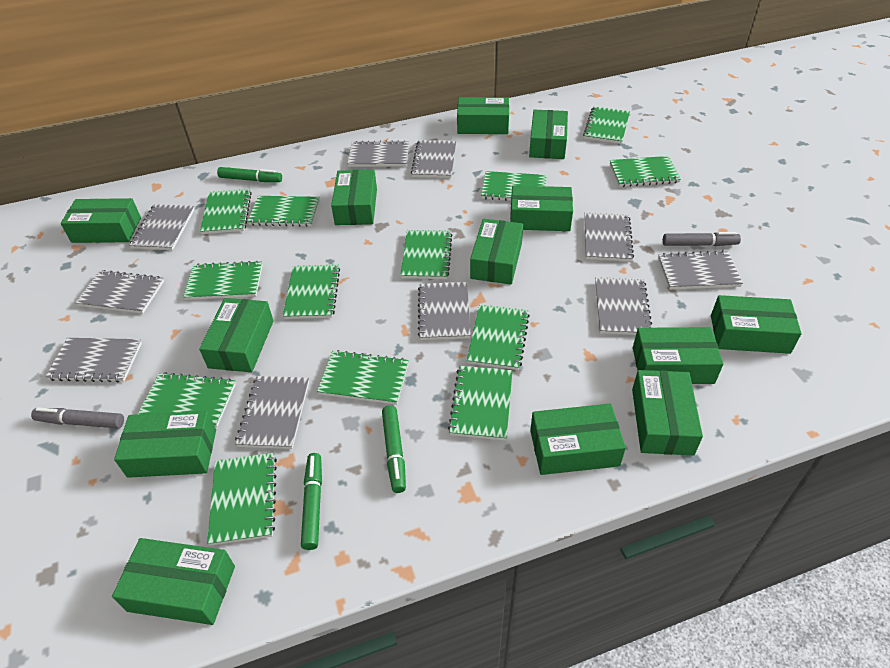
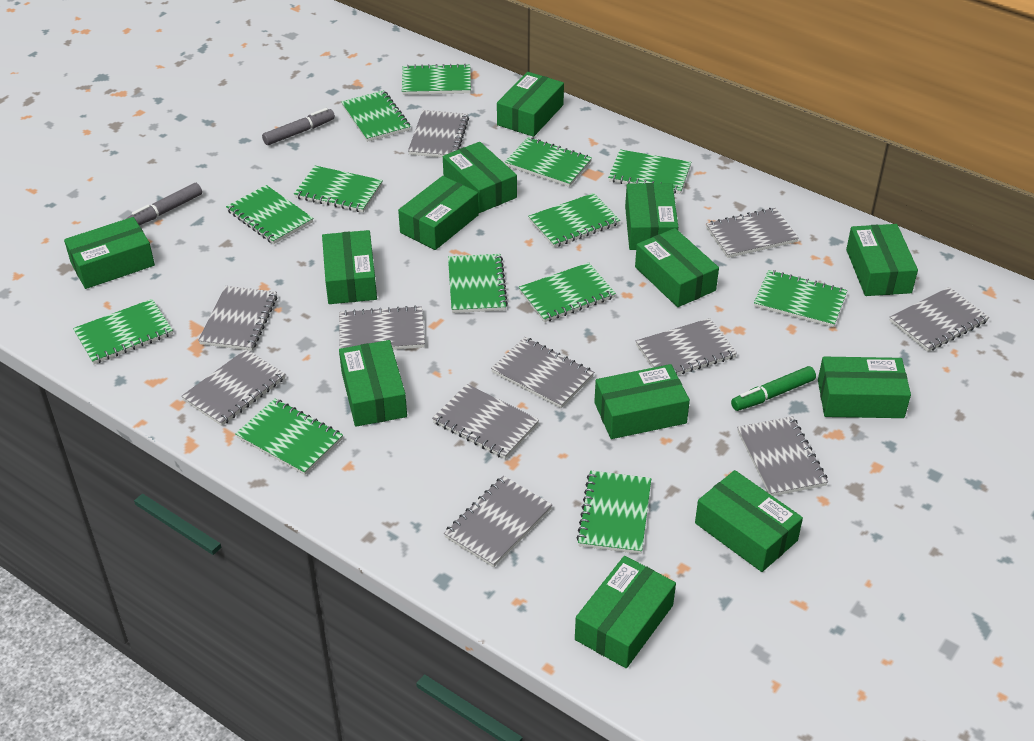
green marker: 3 -> 1
grey notebook: 10 -> 11

